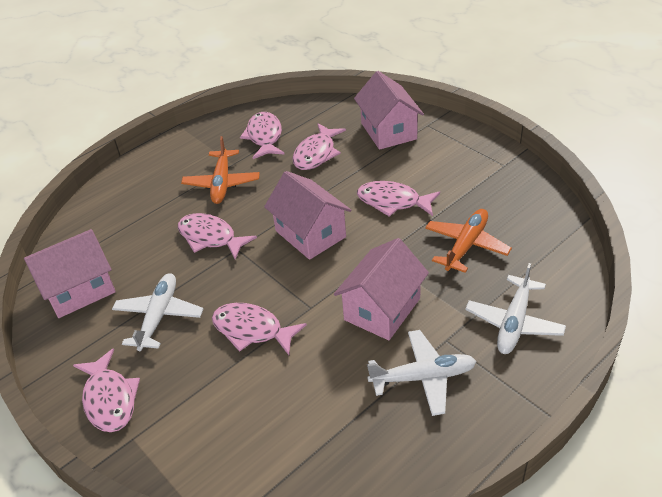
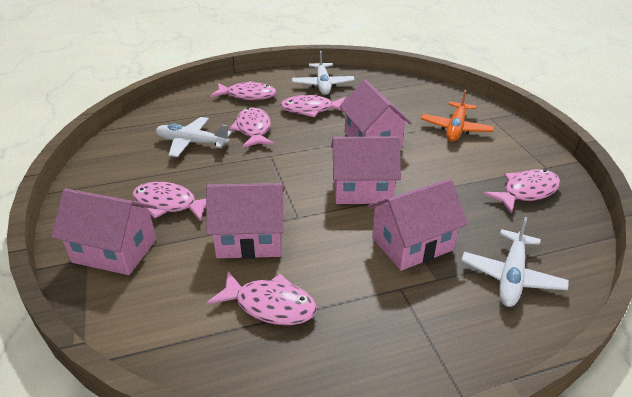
orange plane: 2 -> 1
pink house: 4 -> 5

